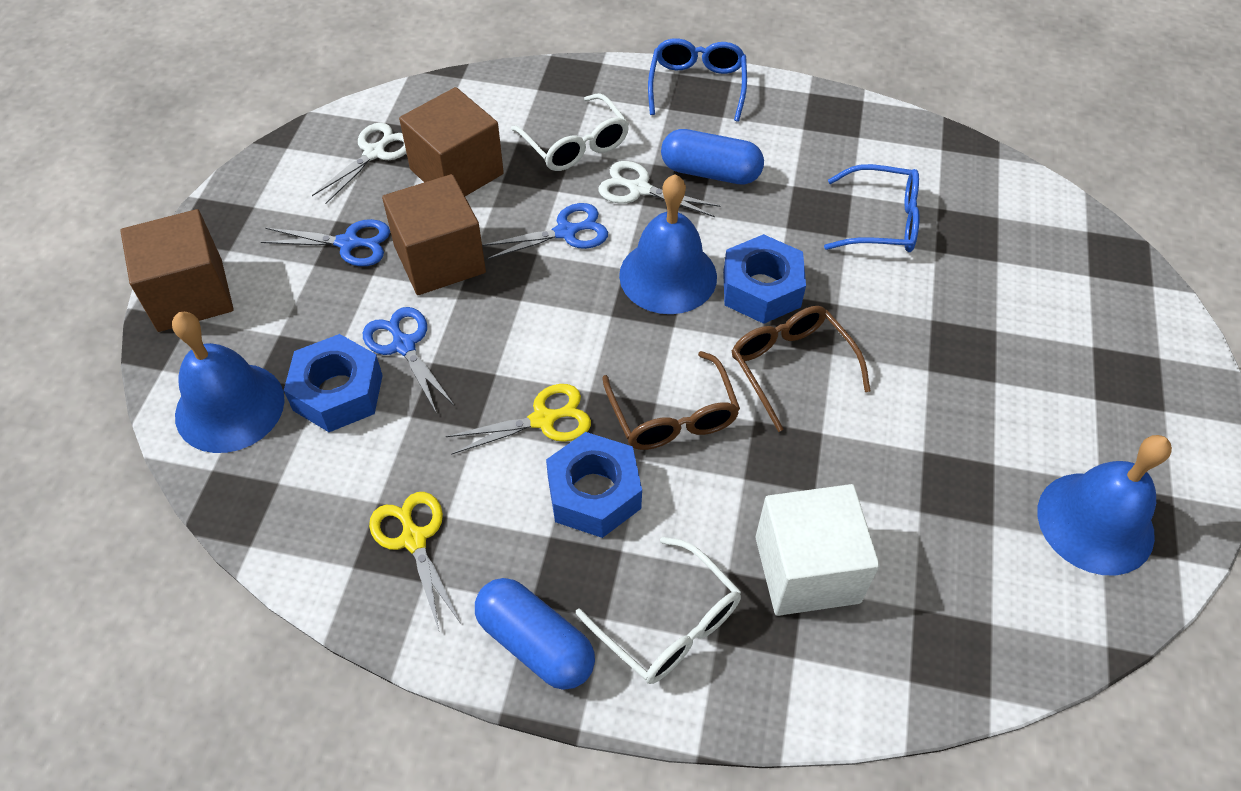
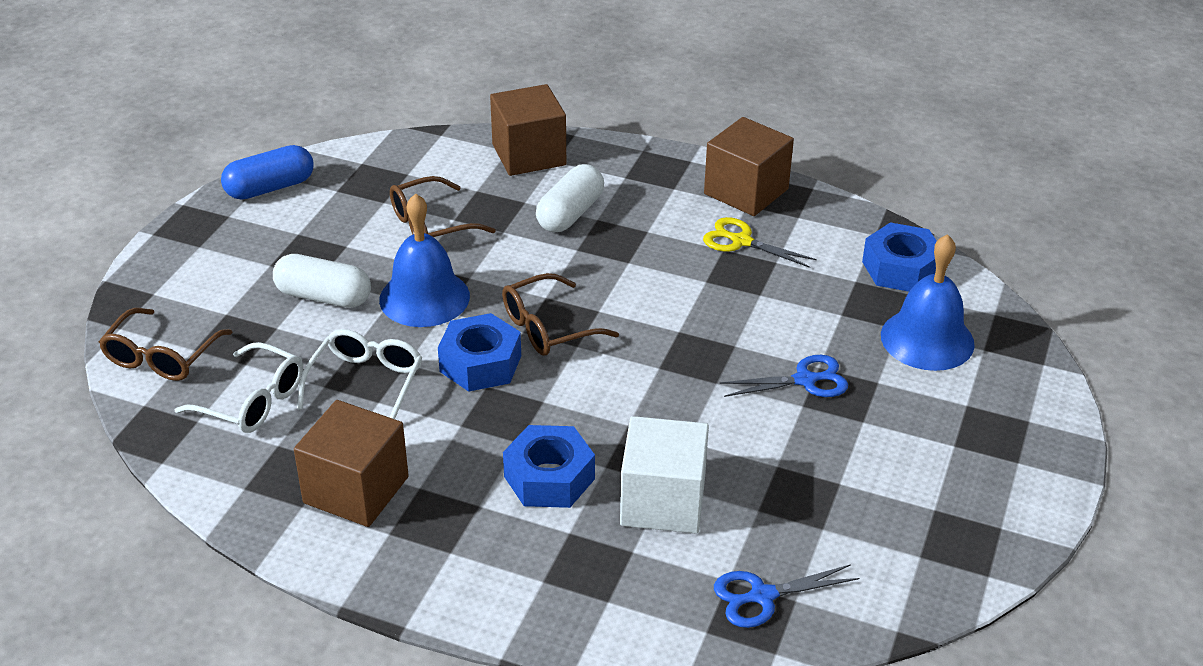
blue bell: 3 -> 2
blue capsule: 2 -> 1
blue glasses: 2 -> 0
blue scissors: 3 -> 2
brown glasses: 2 -> 3
white capsule: 0 -> 2
white scissors: 2 -> 0
yellow scissors: 2 -> 1

